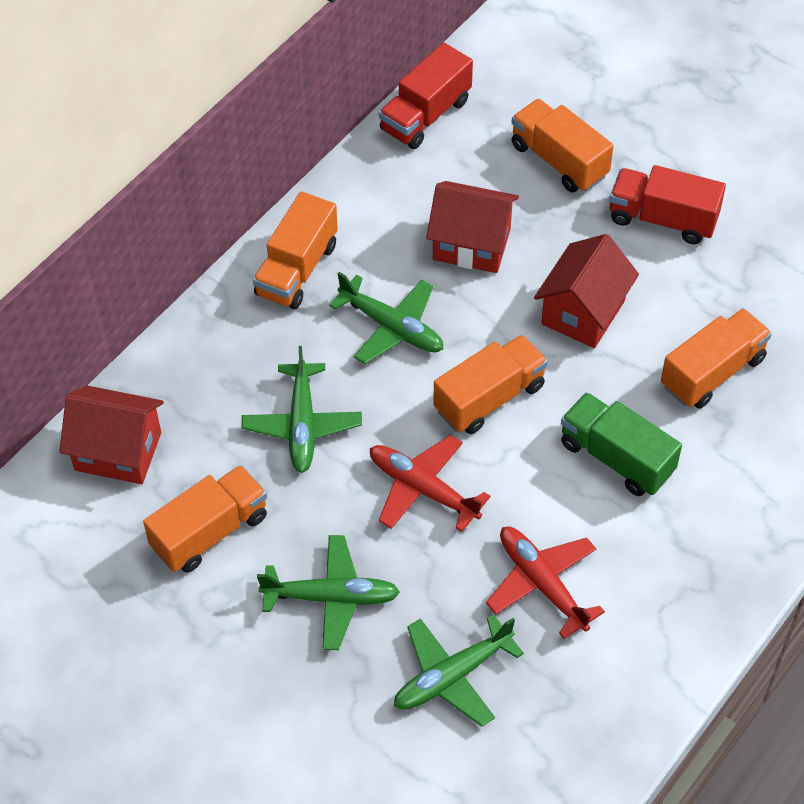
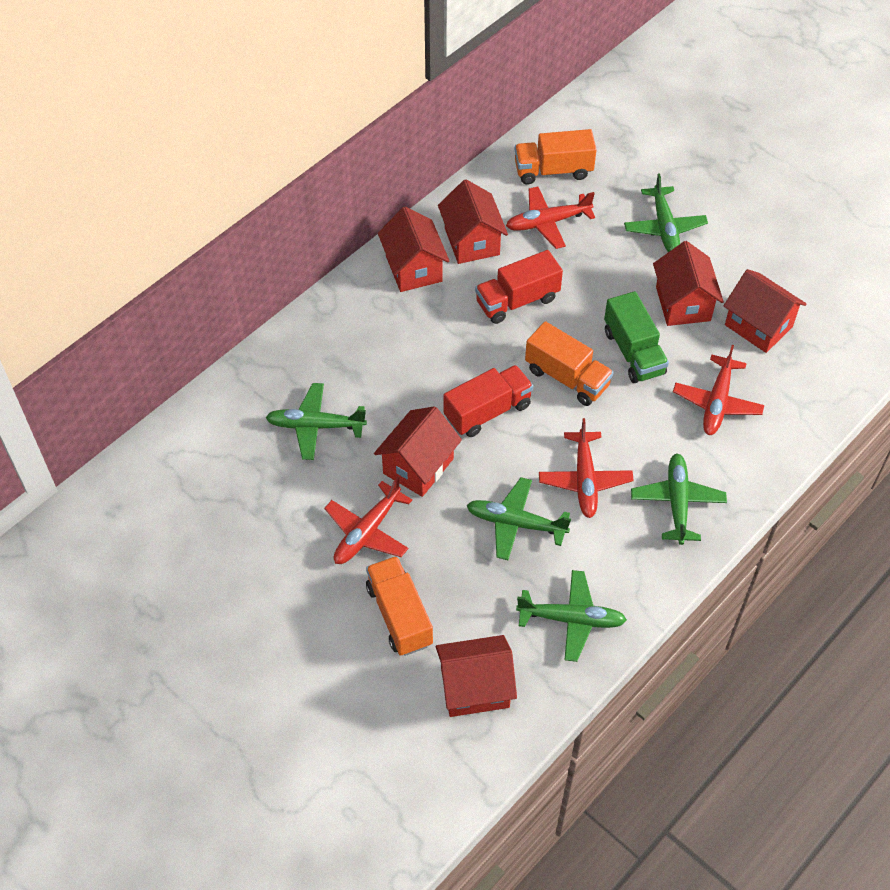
green plane: 4 -> 5
orange truck: 5 -> 3
red house: 3 -> 6
red plane: 2 -> 4

